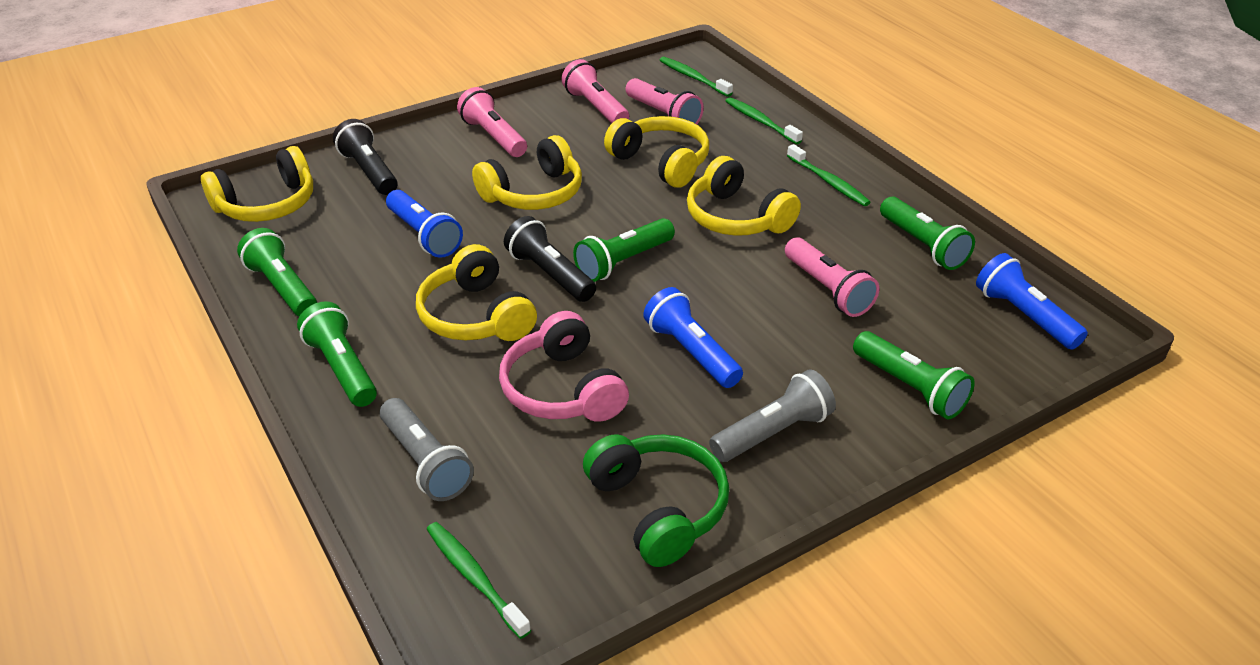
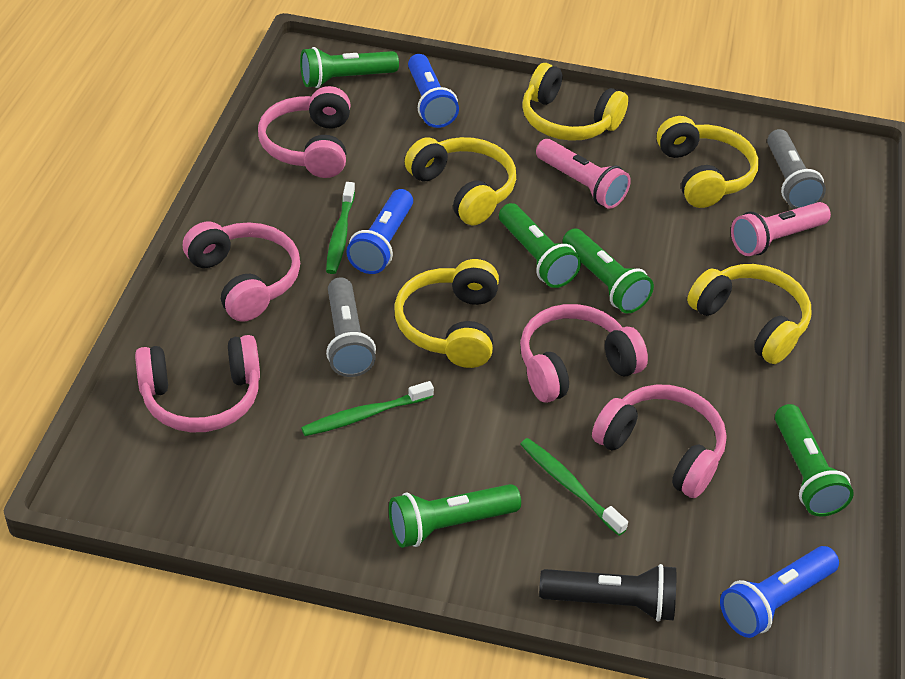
black flashlight: 2 -> 1
green headphones: 1 -> 0
green toothbrush: 4 -> 3
pink flashlight: 4 -> 2
pink headphones: 1 -> 5

